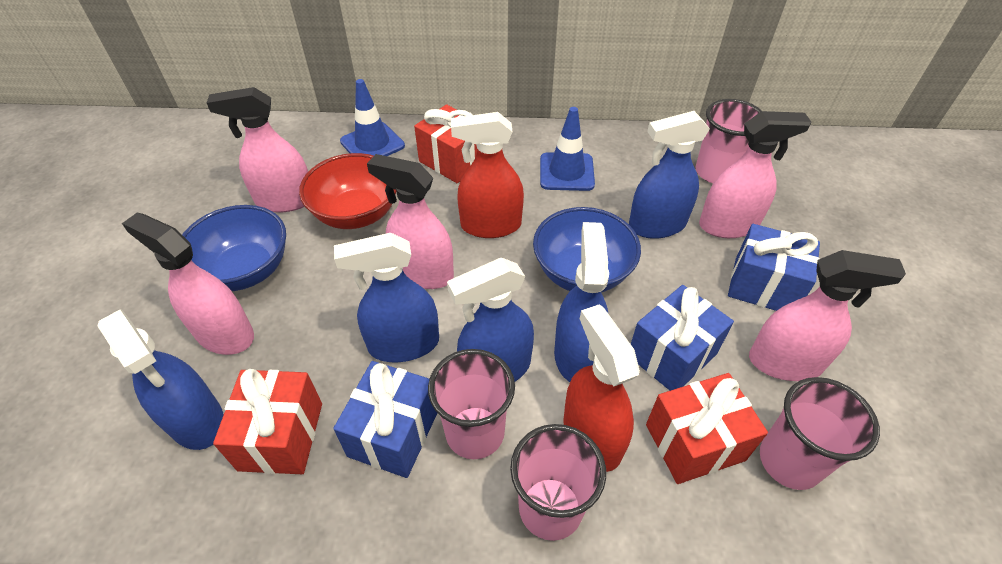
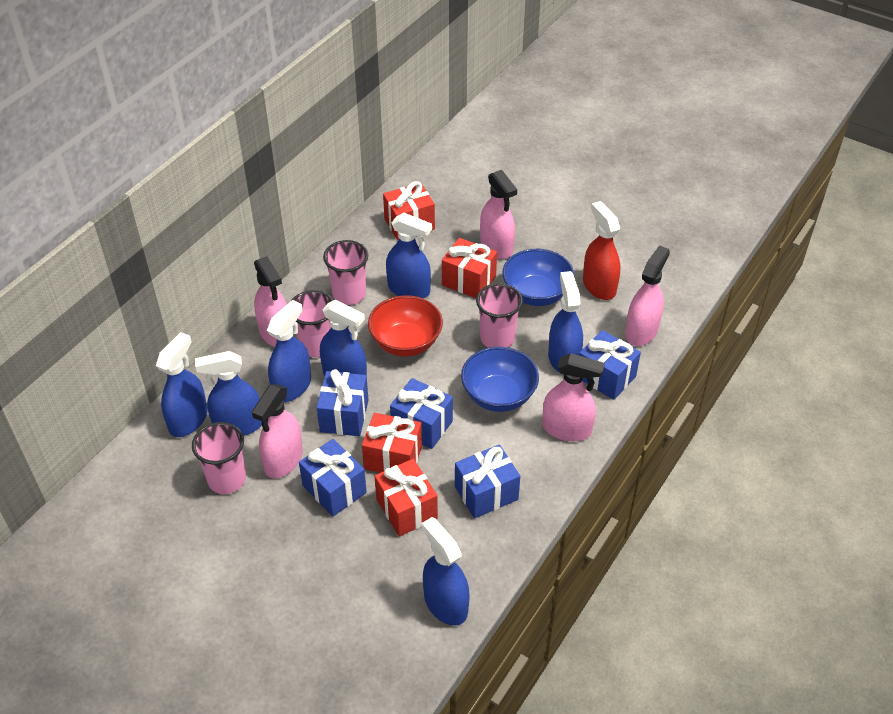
blue gift: 3 -> 5
blue spray bottle: 5 -> 7
blue traffic cone: 2 -> 0
red gift: 3 -> 4
red spray bottle: 2 -> 1

